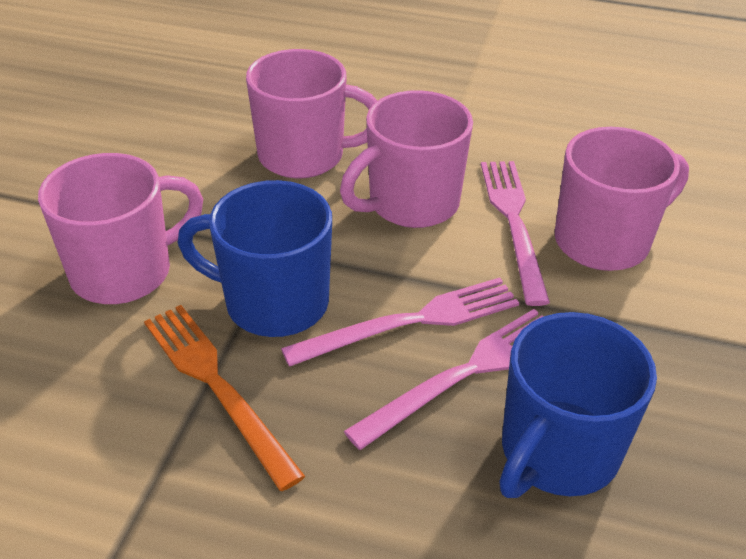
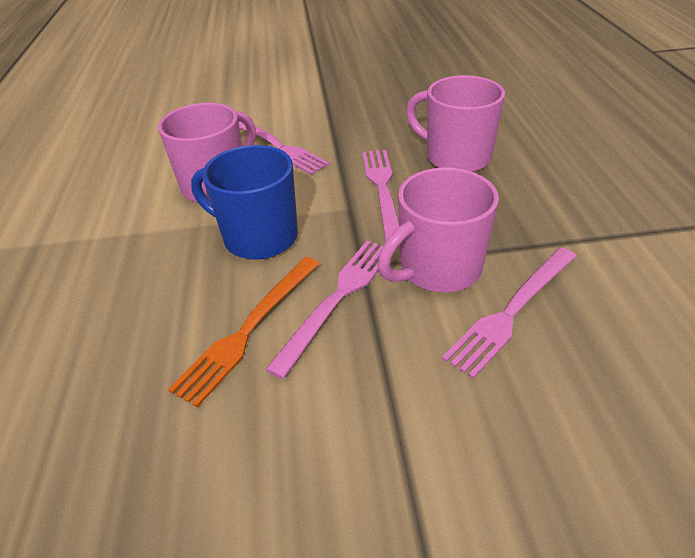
blue mug: 2 -> 1
pink fork: 3 -> 4
pink mug: 4 -> 3

